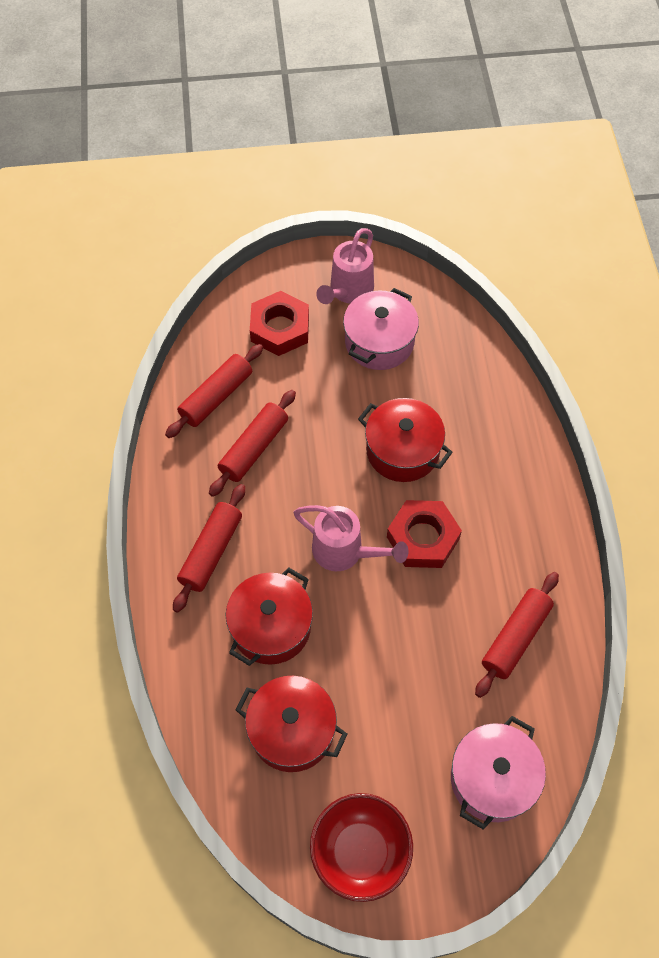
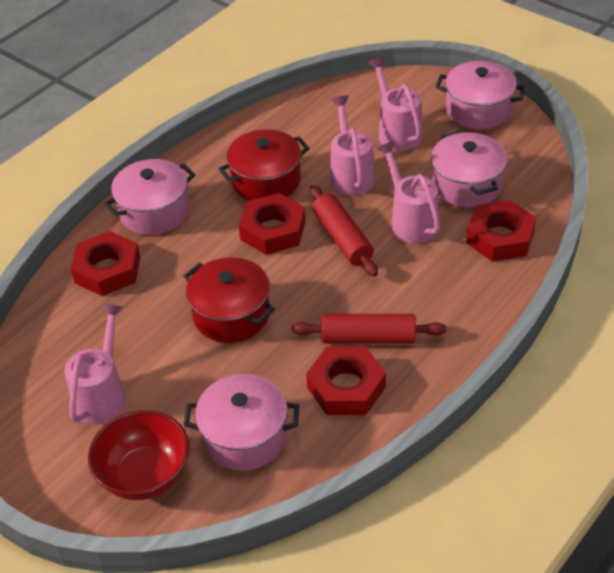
pink pot: 2 -> 4
pink watering can: 2 -> 4
red nut: 2 -> 4
red pot: 3 -> 2
red rolling pin: 4 -> 2

